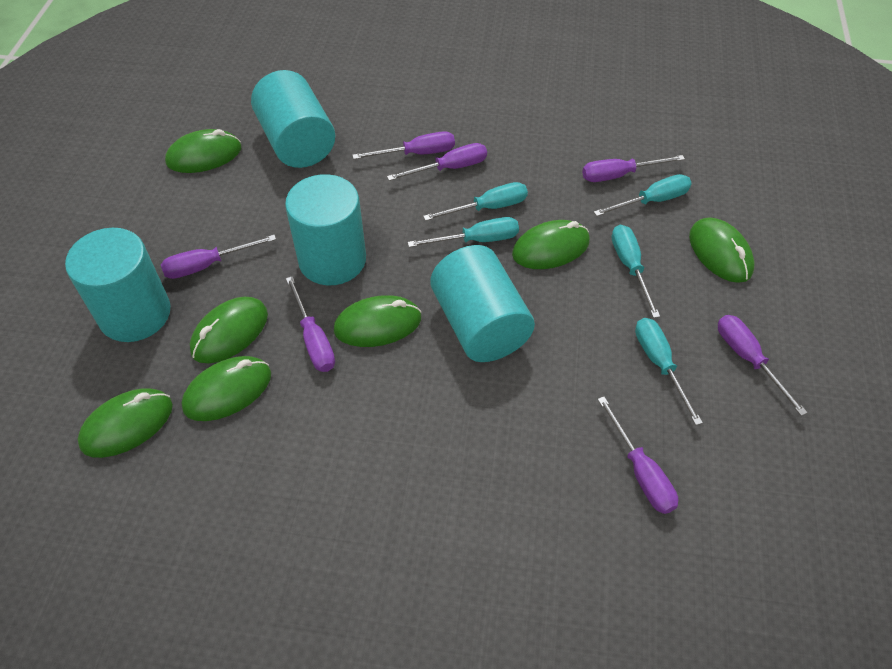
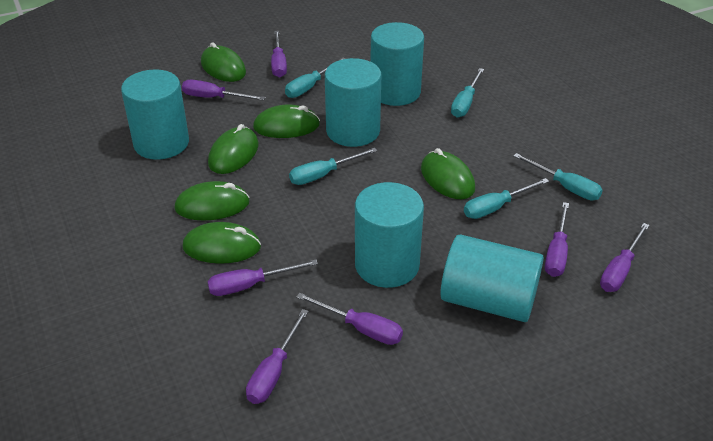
green mouse: 7 -> 6
turquoise cylinder: 4 -> 5

